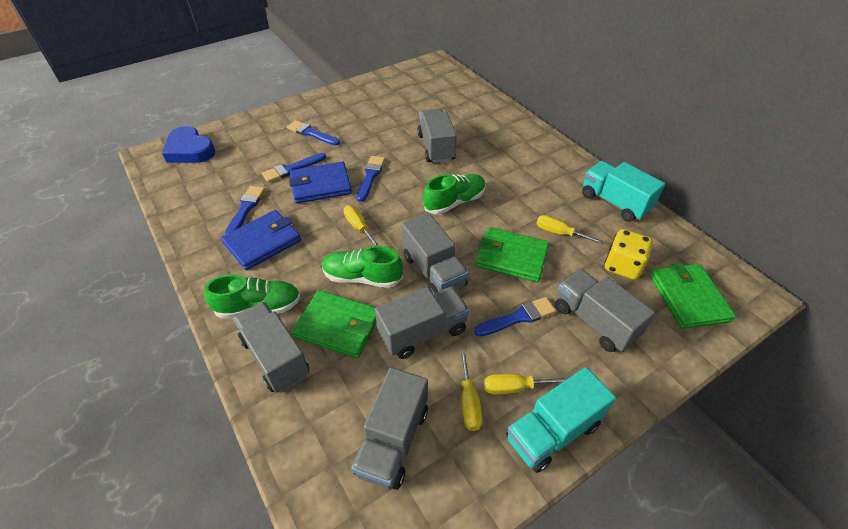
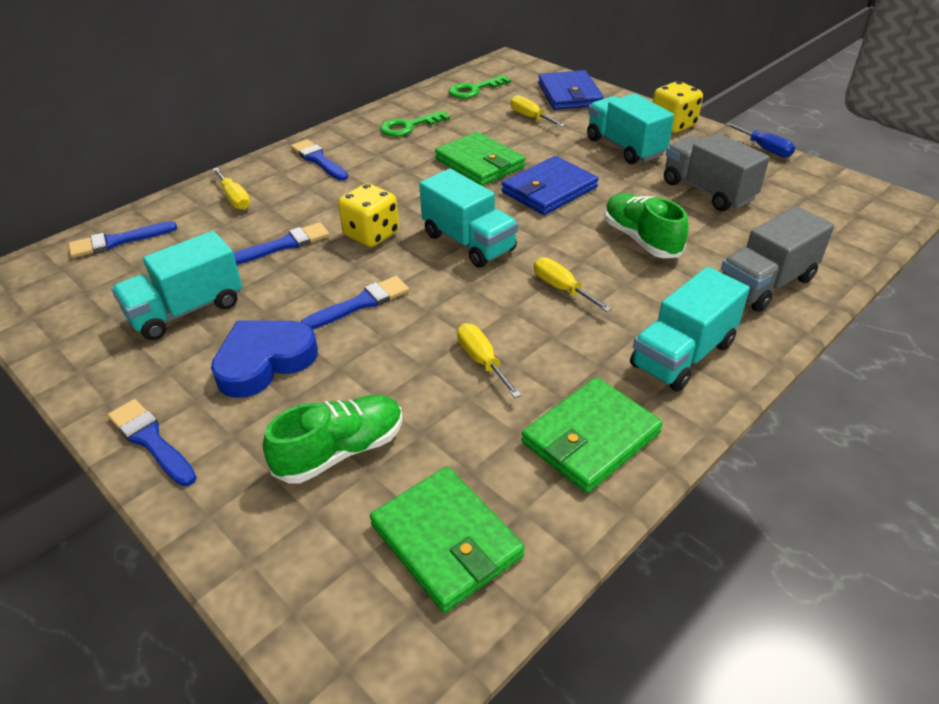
blue screwdriver: 0 -> 1
green key: 0 -> 2
green shoe: 3 -> 2
grey truck: 6 -> 2
turquoise truck: 2 -> 4
yellow dice: 1 -> 2

